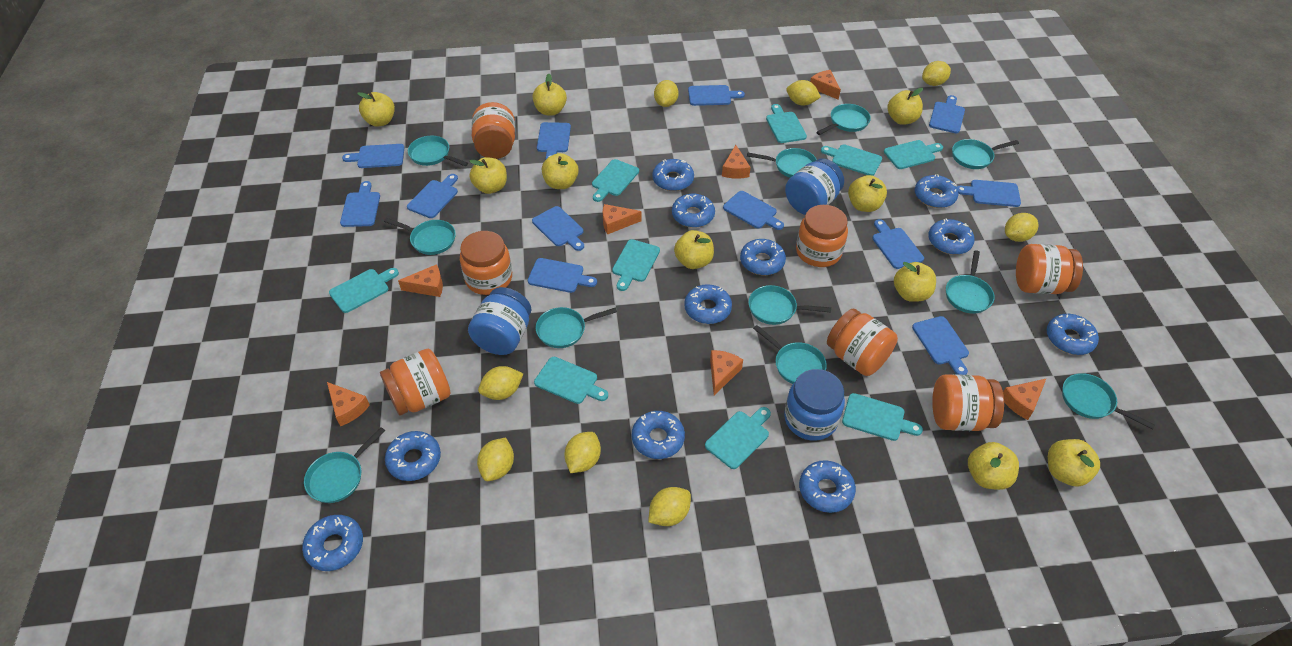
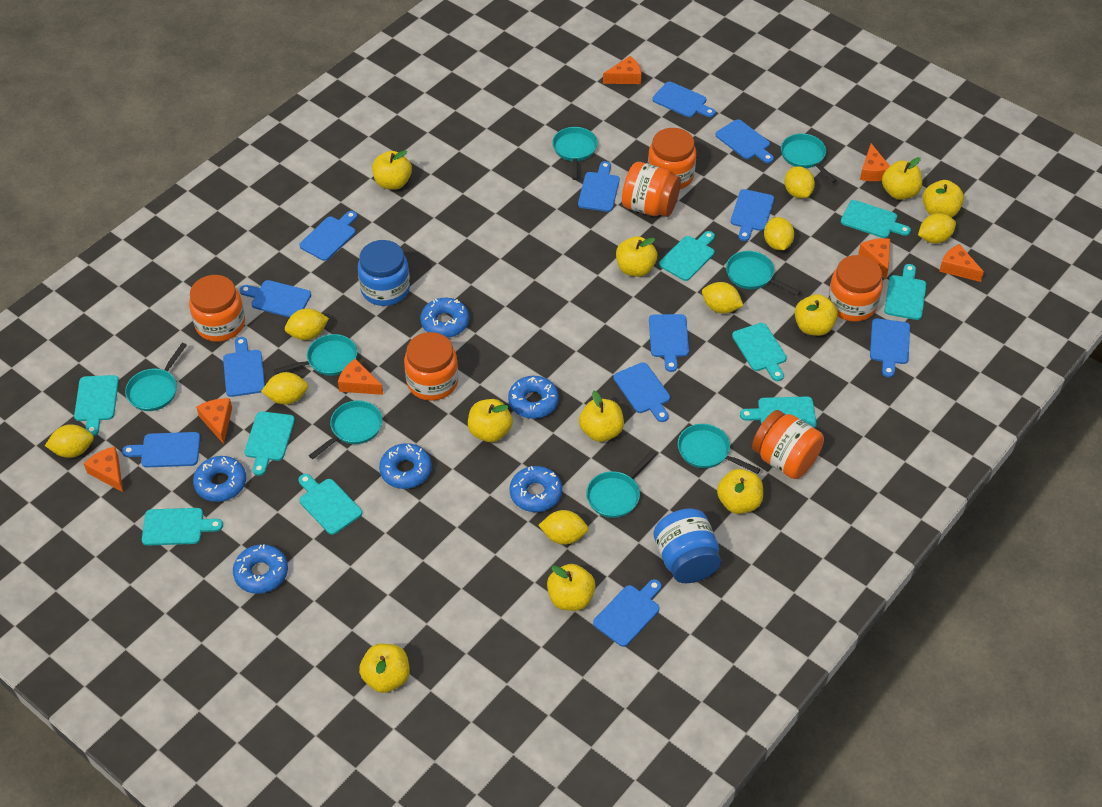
blue donut: 11 -> 6
blue jar: 3 -> 2
orange jar: 7 -> 6
turquoise pan: 11 -> 8

